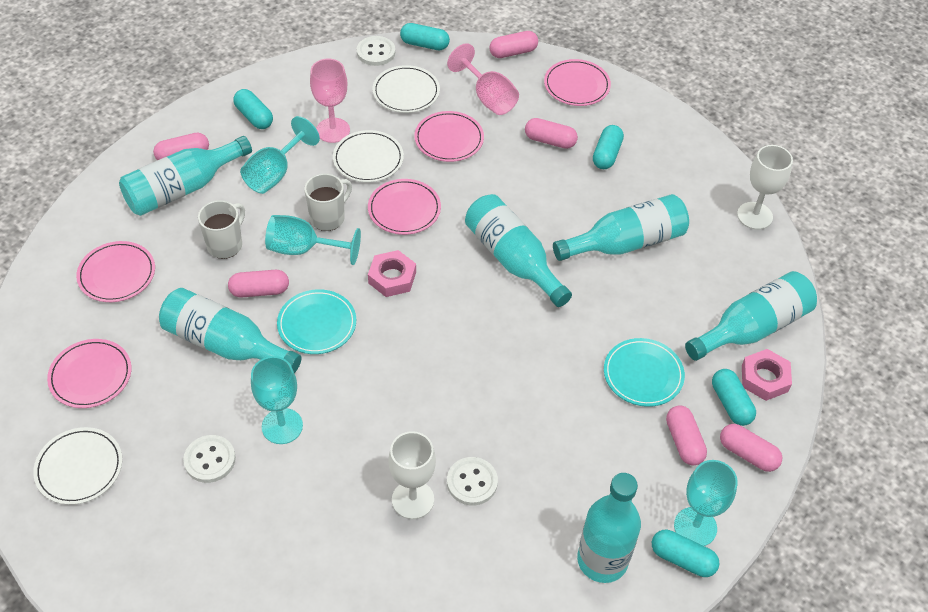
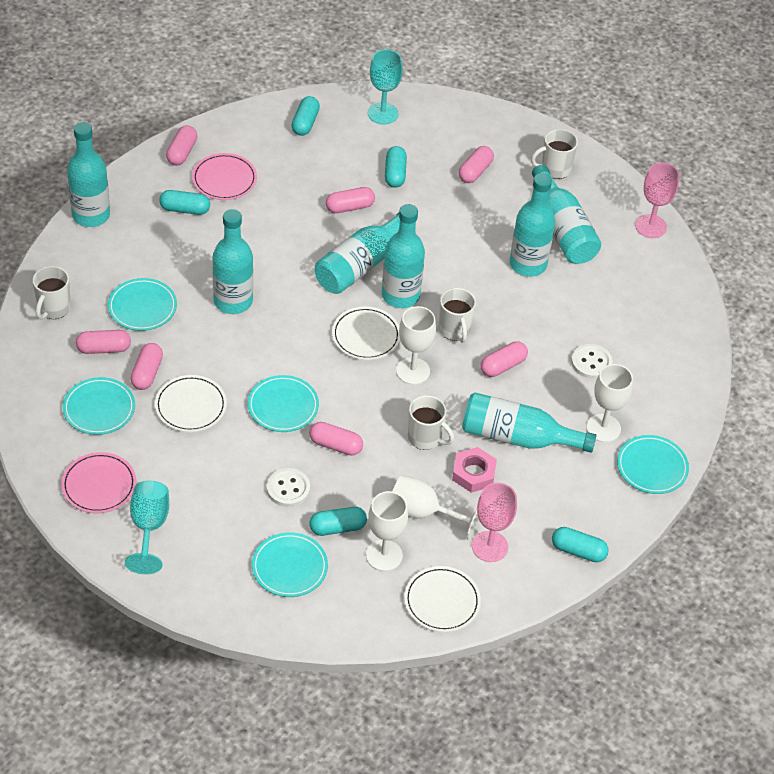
pink capsule: 6 -> 7
pink nut: 2 -> 1
pink plate: 5 -> 2
turquoise bottle: 6 -> 7
turquoise goblet: 4 -> 2
turquoise plate: 2 -> 5
white button: 3 -> 2
white goblet: 2 -> 4
white mug: 2 -> 4

